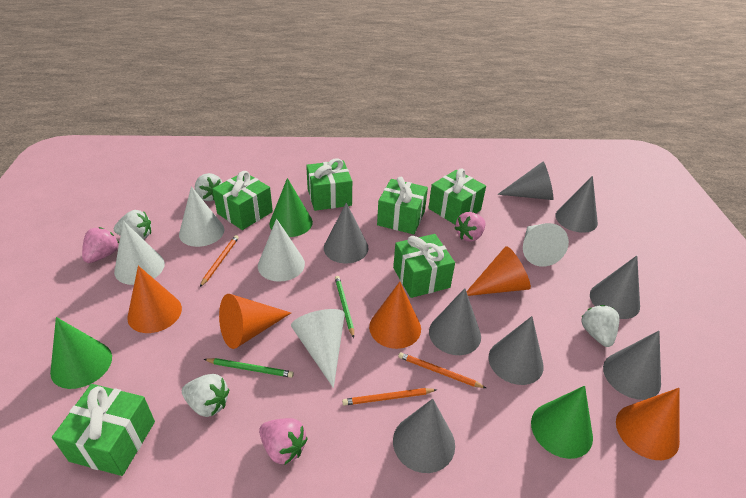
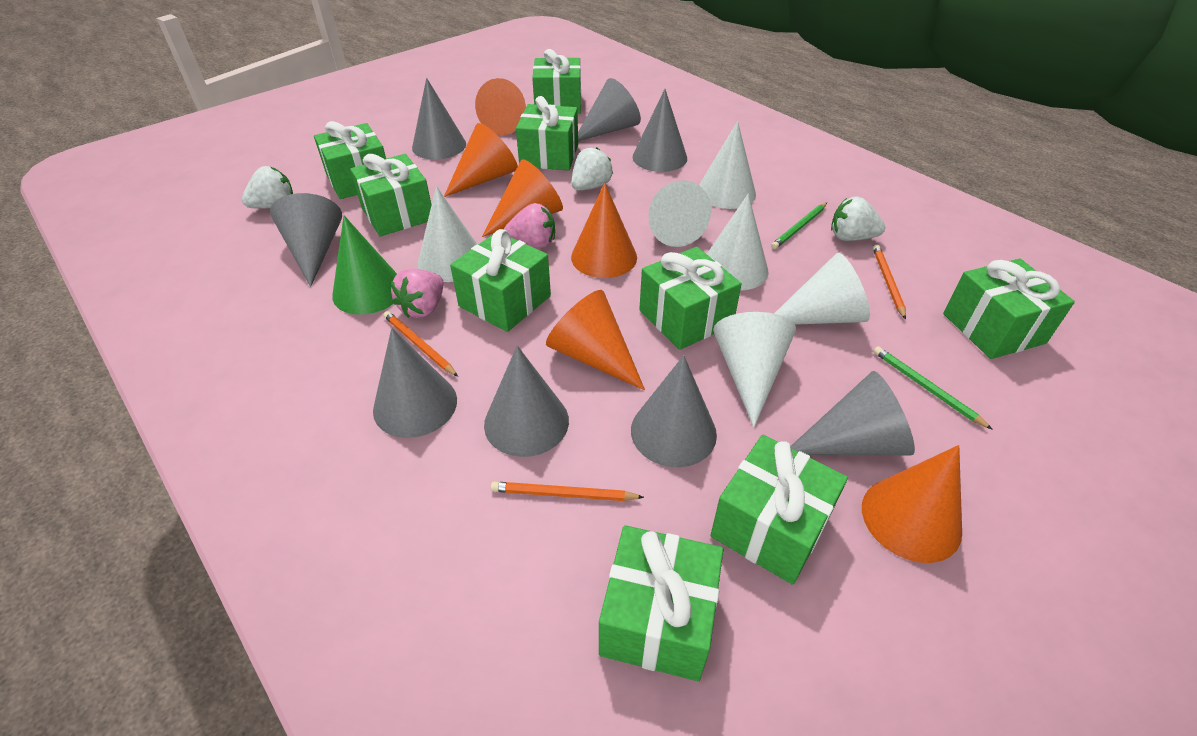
green cone: 3 -> 1
green gift: 6 -> 9
orange cone: 5 -> 6
pink strawberry: 3 -> 2
white cone: 5 -> 6
white strawberry: 4 -> 3

